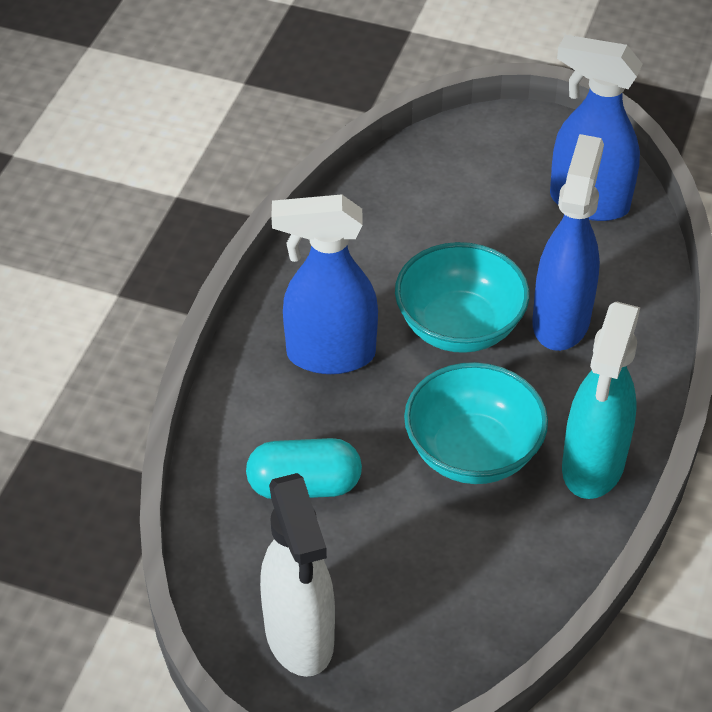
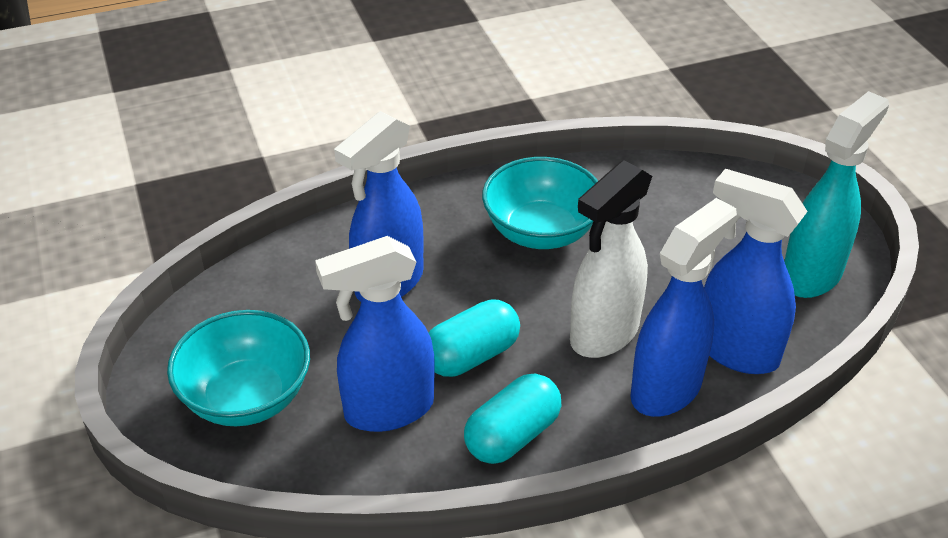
blue spray bottle: 3 -> 4
turquoise capsule: 1 -> 2

